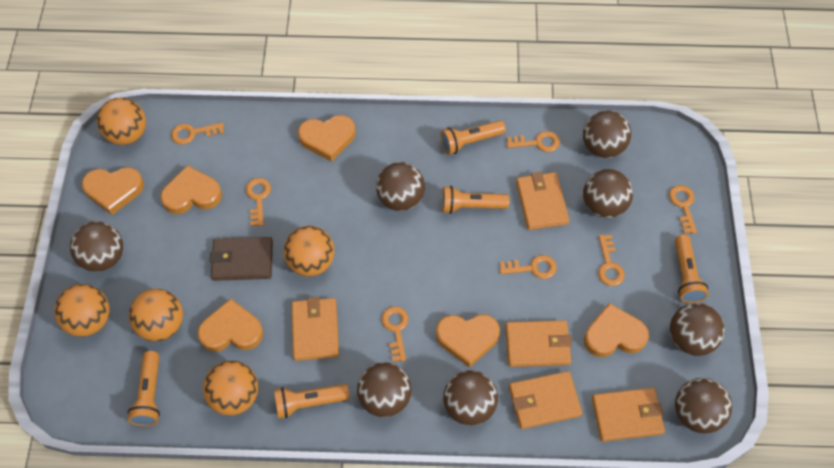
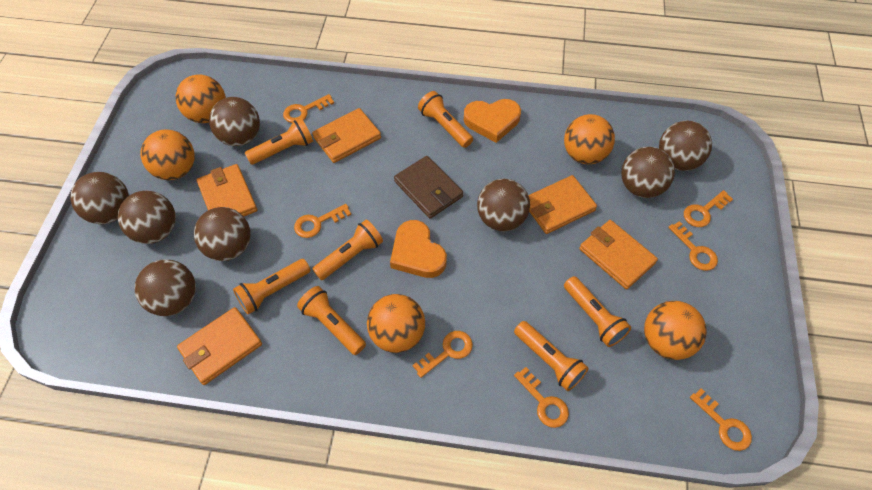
orange flashlight: 5 -> 7
orange heart: 6 -> 2

